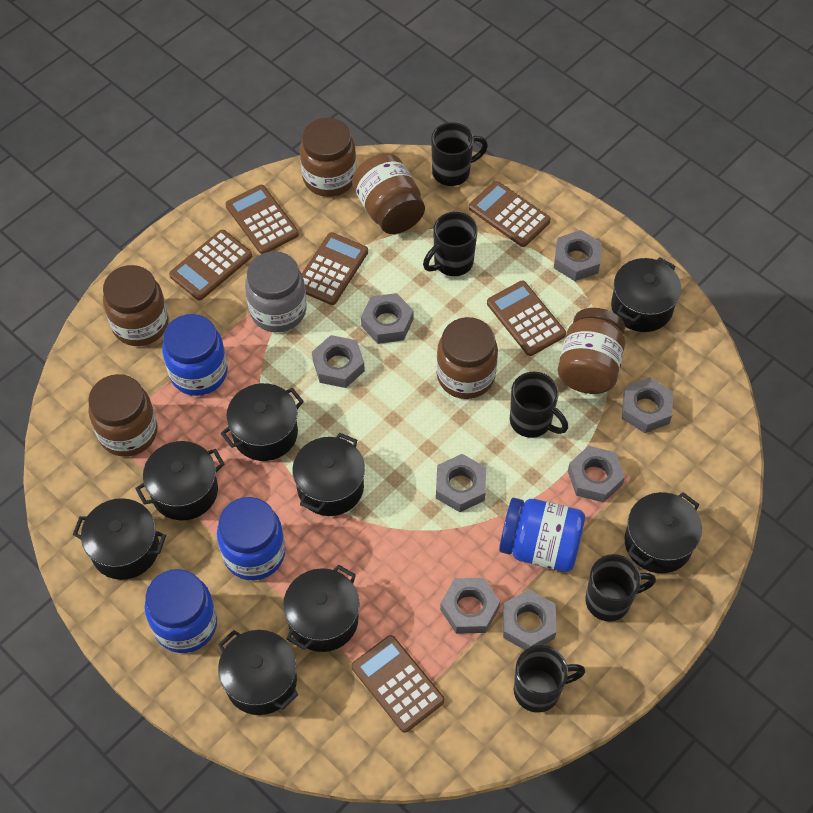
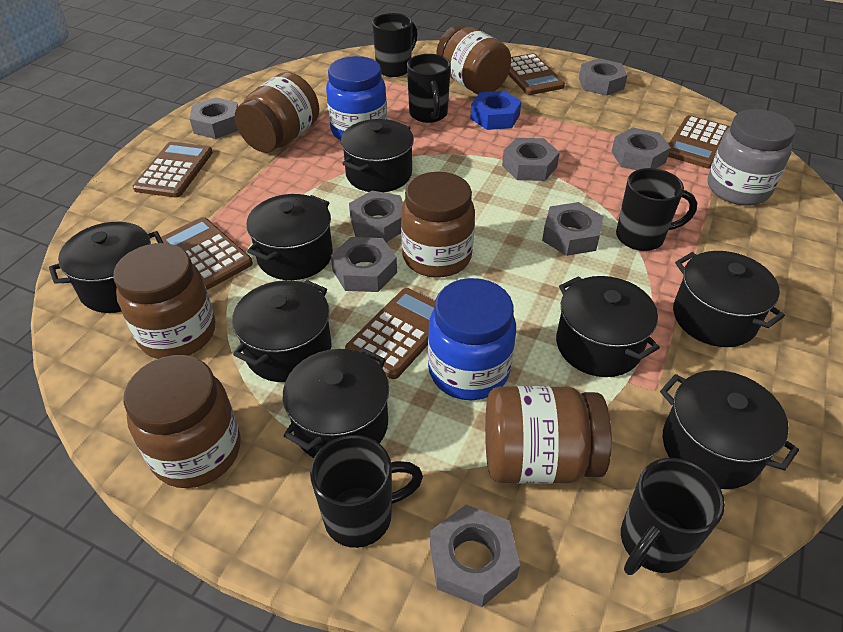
blue jar: 4 -> 2
blue nut: 0 -> 1
brown calculator: 6 -> 5

